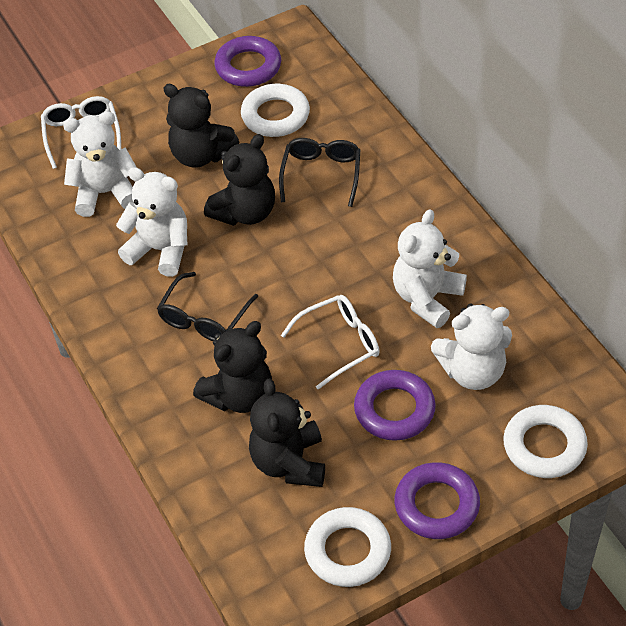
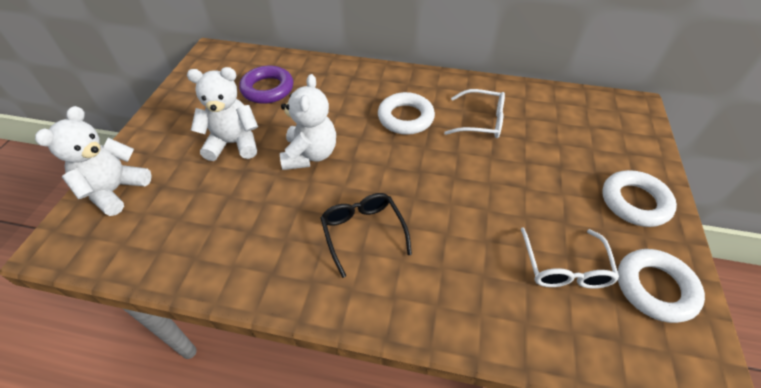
black glasses: 2 -> 1
black teddy bear: 4 -> 0
purple ring: 3 -> 1
white teddy bear: 4 -> 3

